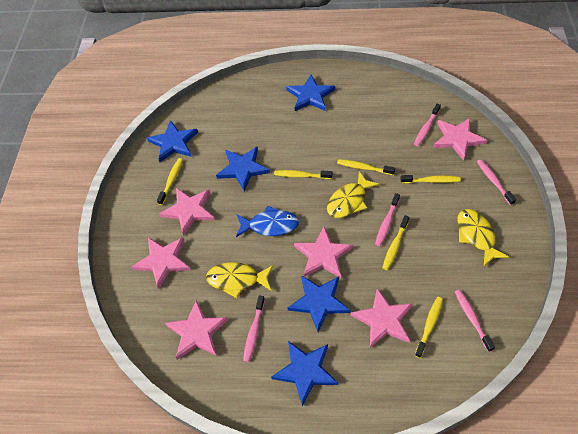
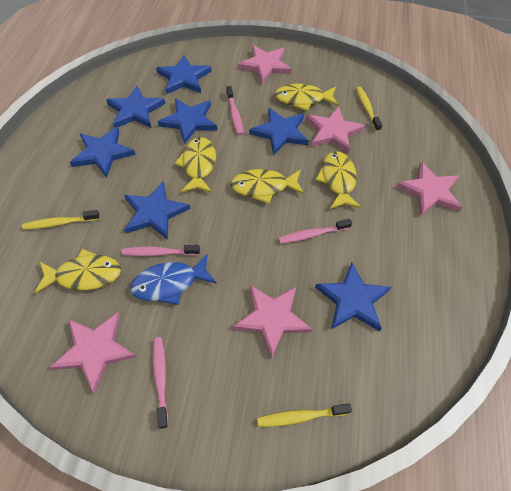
blue star: 5 -> 7
pink star: 6 -> 5
pink toothbrush: 5 -> 4
yellow fish: 3 -> 5
yellow toothbrush: 6 -> 3

